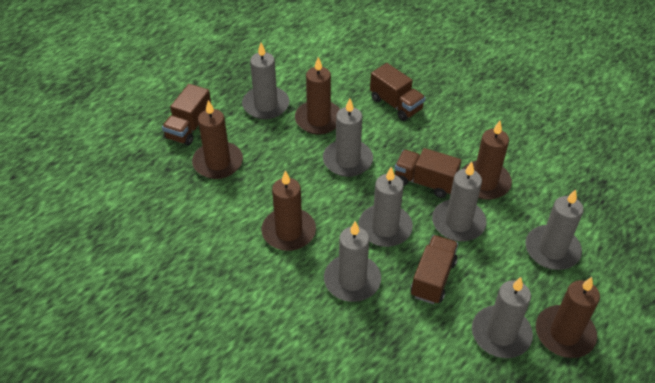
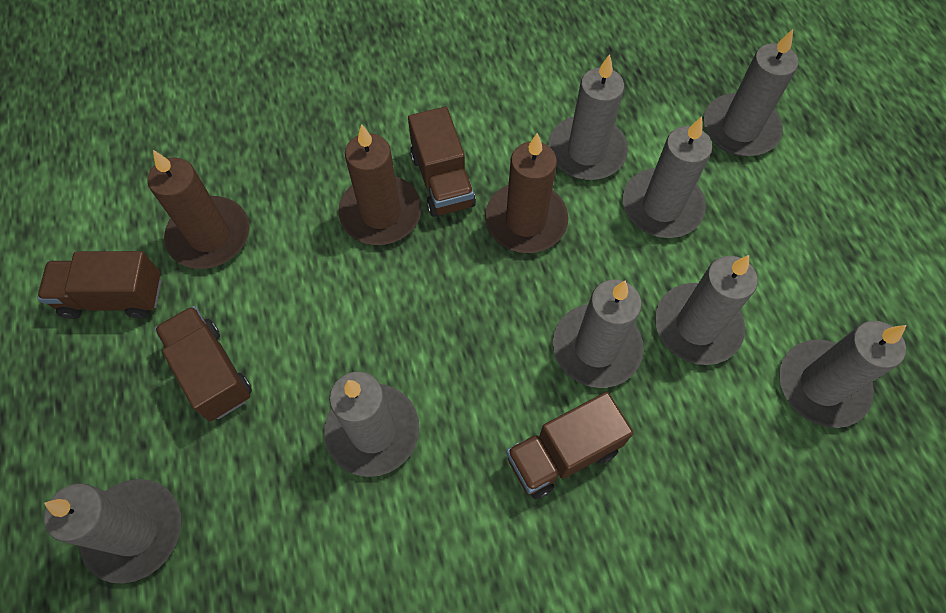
brown candle: 5 -> 3
grey candle: 7 -> 8

